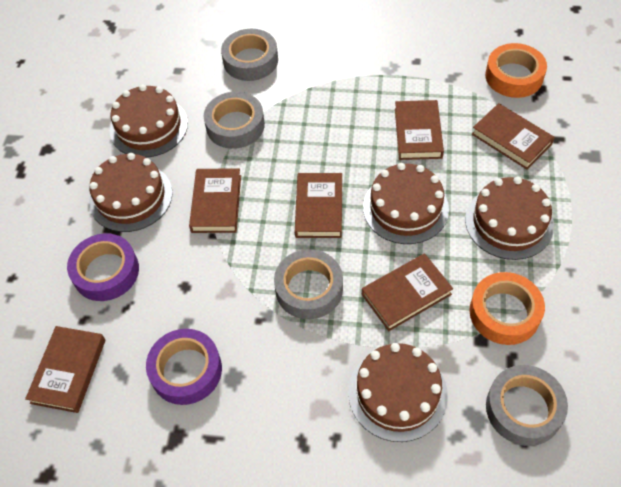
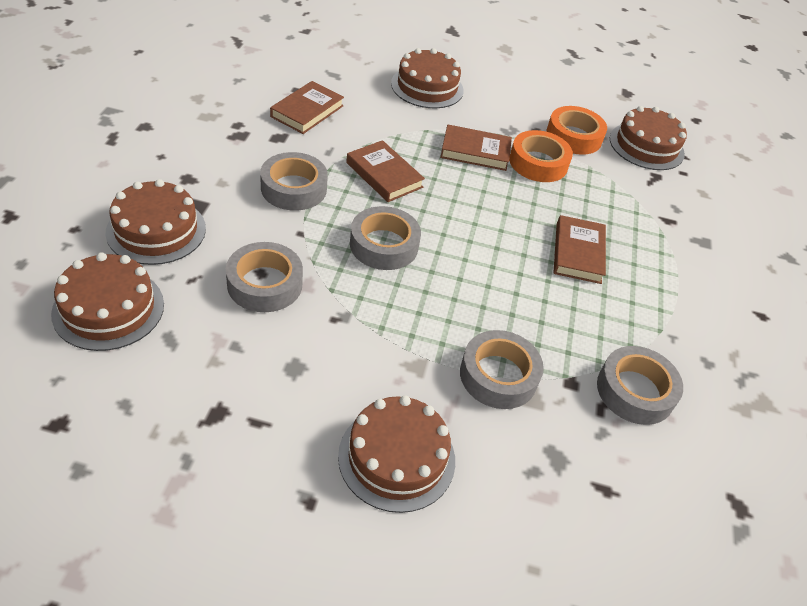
brown book: 6 -> 4
grey tape: 4 -> 5
purple tape: 2 -> 0

